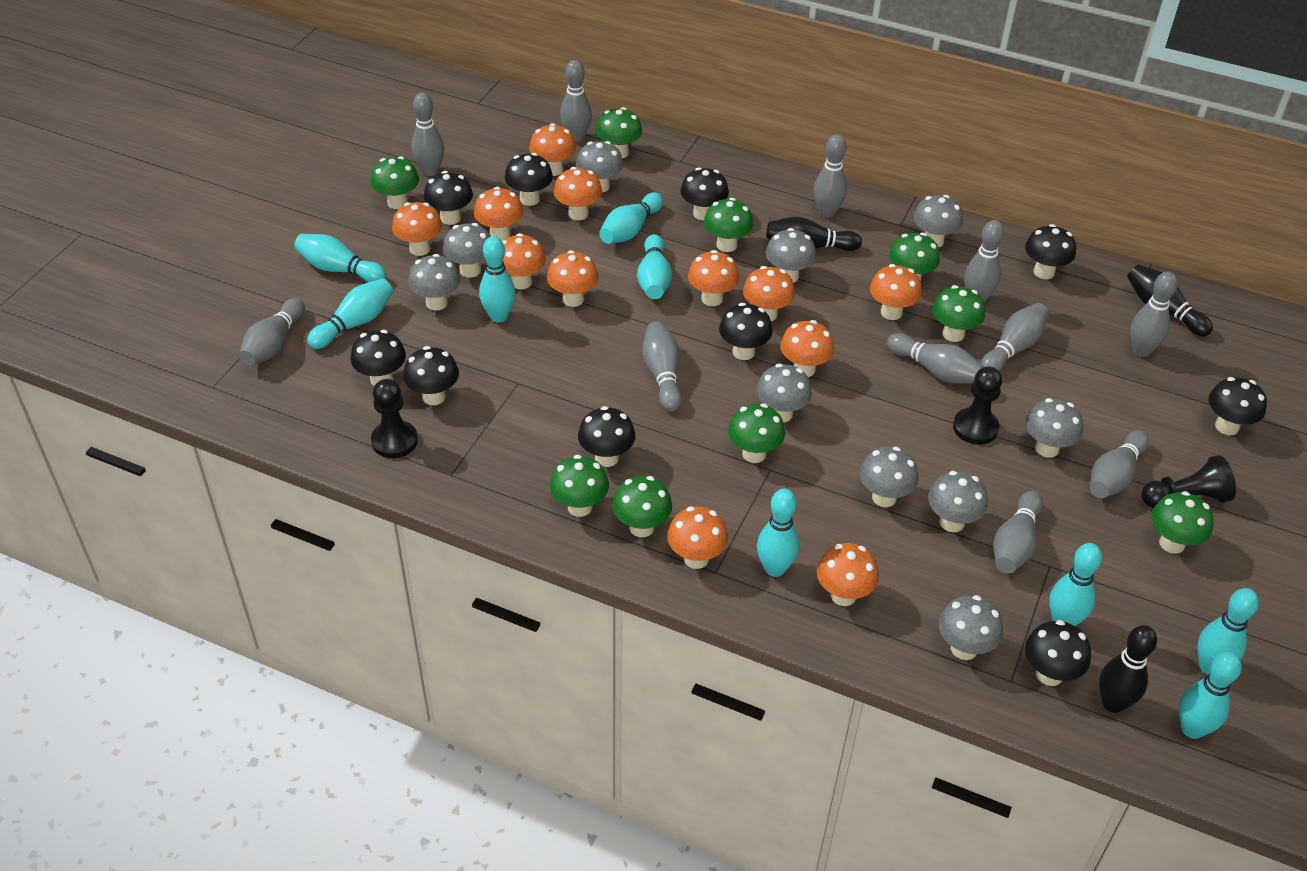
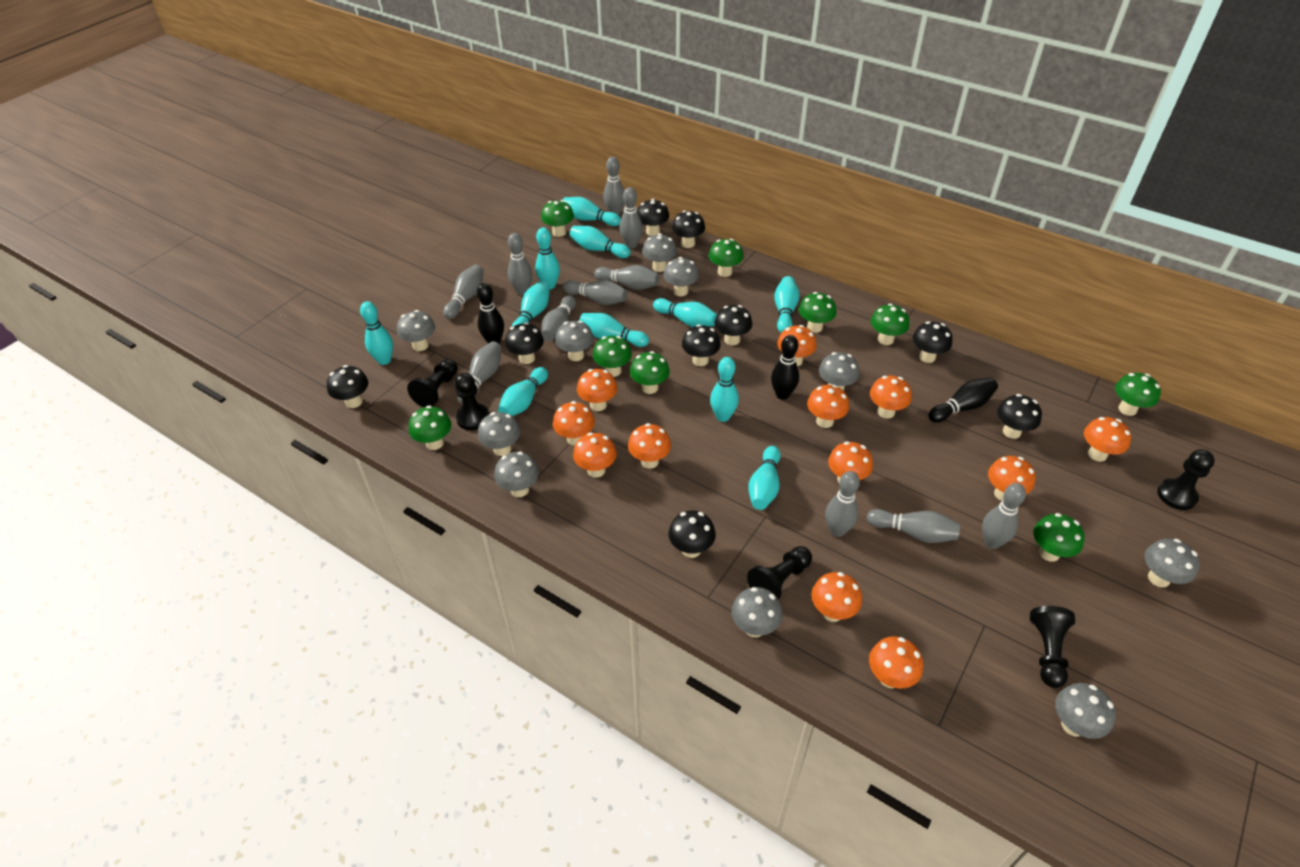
black mushroom: 10 -> 9
black pawn: 3 -> 5
turquoise bowling pin: 9 -> 11

